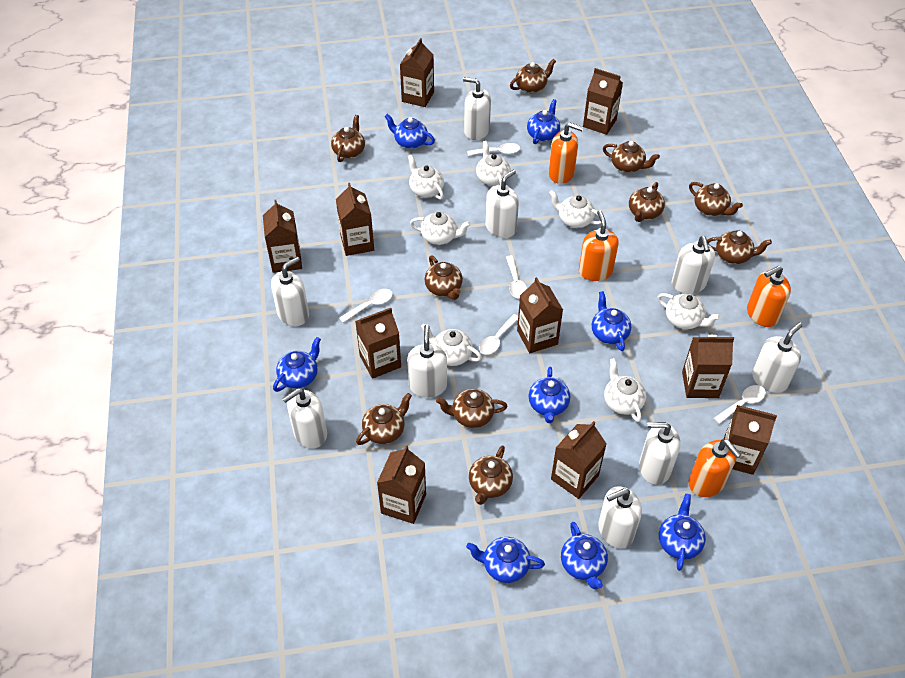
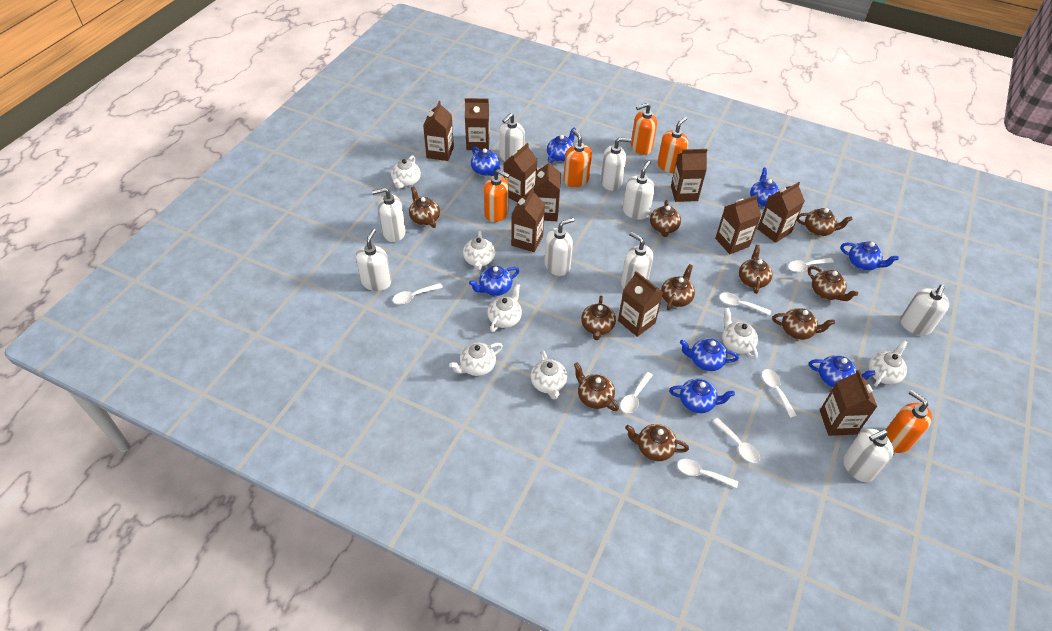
orange soap dispenser: 4 -> 5
white spoon: 5 -> 7

